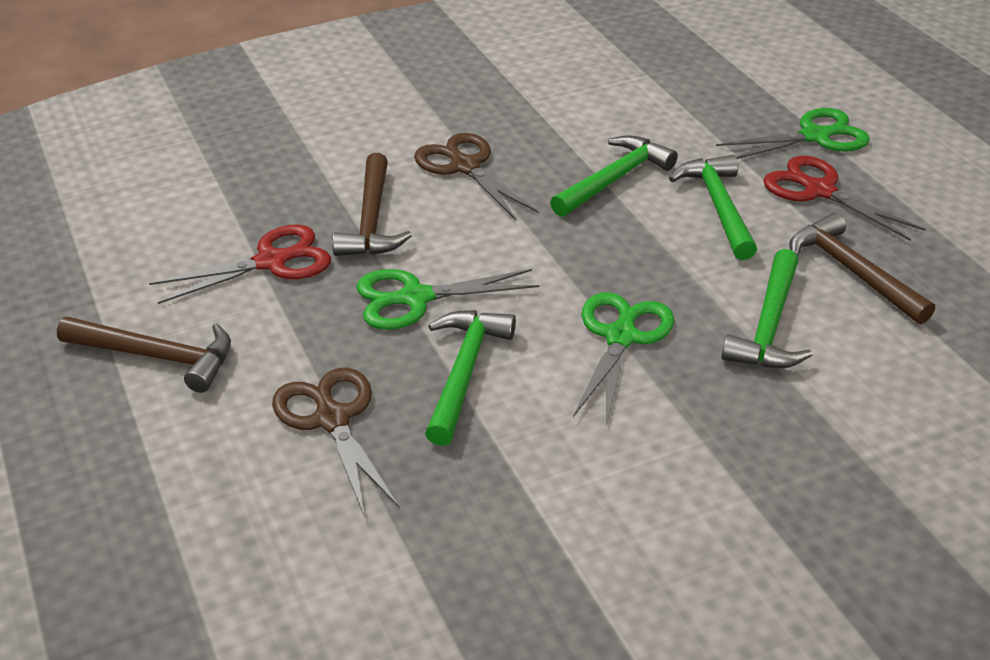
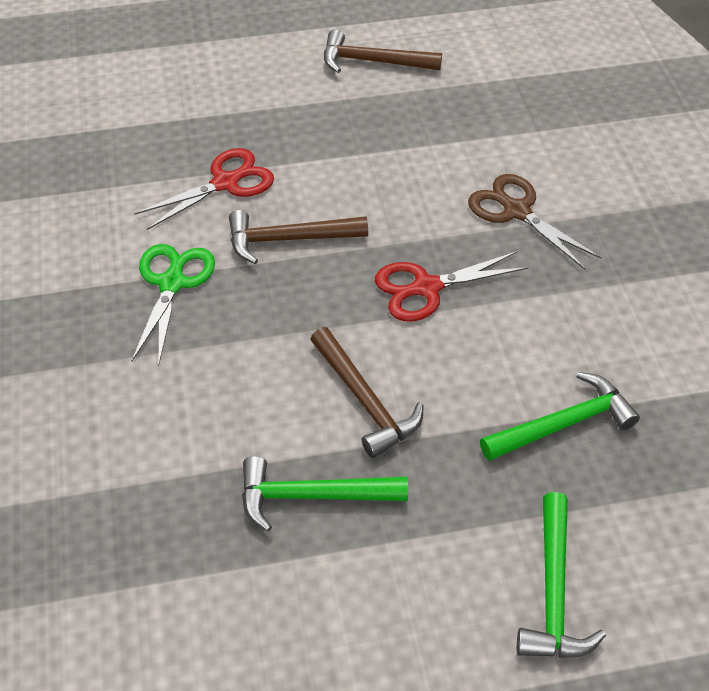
brown scissors: 2 -> 1
green hammer: 4 -> 3
green scissors: 3 -> 1

